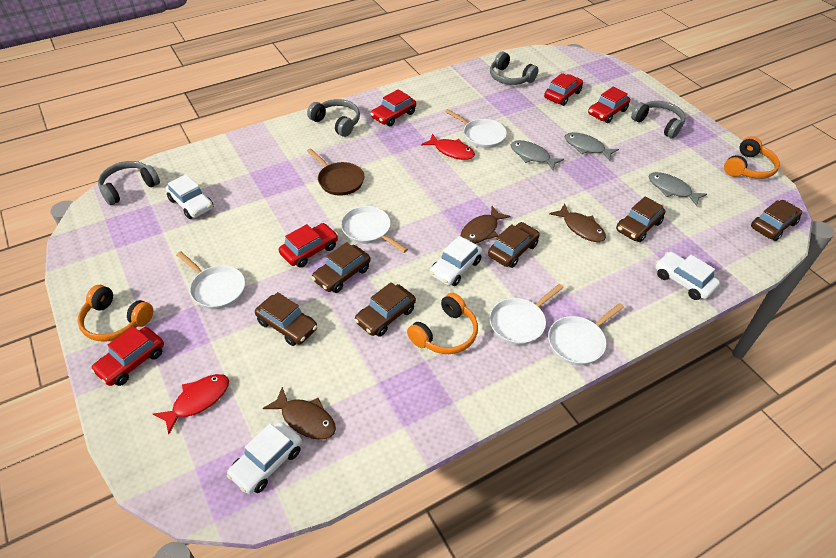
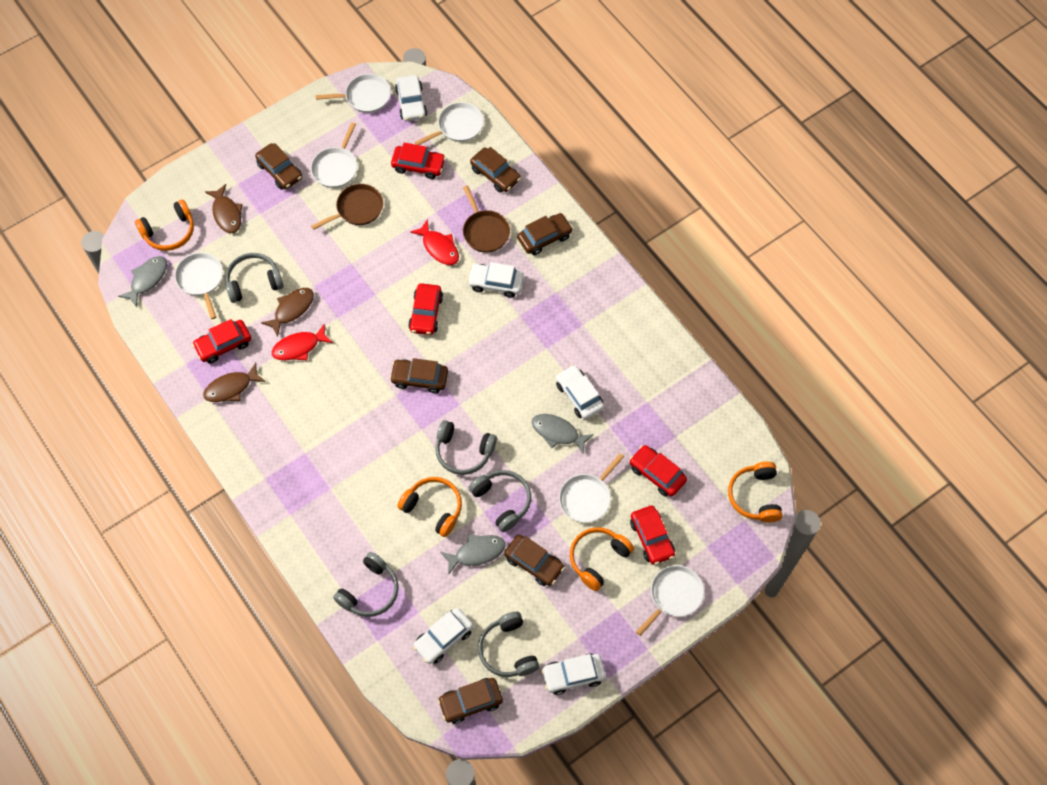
brown pan: 1 -> 2
grey headphones: 4 -> 5
orange headphones: 3 -> 4
white car: 4 -> 5
white pan: 5 -> 6

